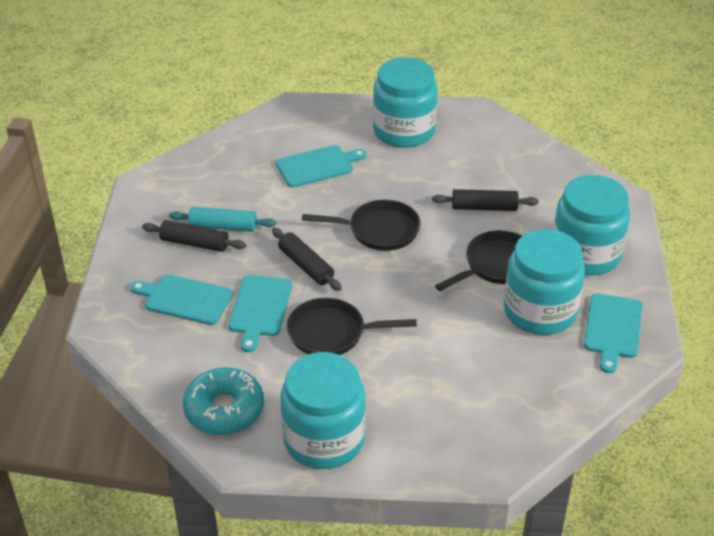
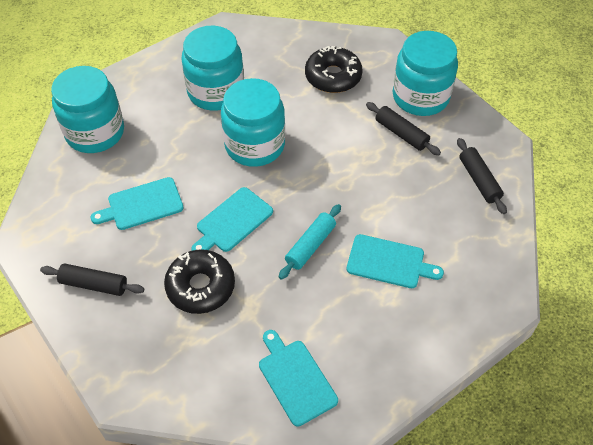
black donut: 0 -> 2
black pan: 3 -> 0
turquoise donut: 1 -> 0

